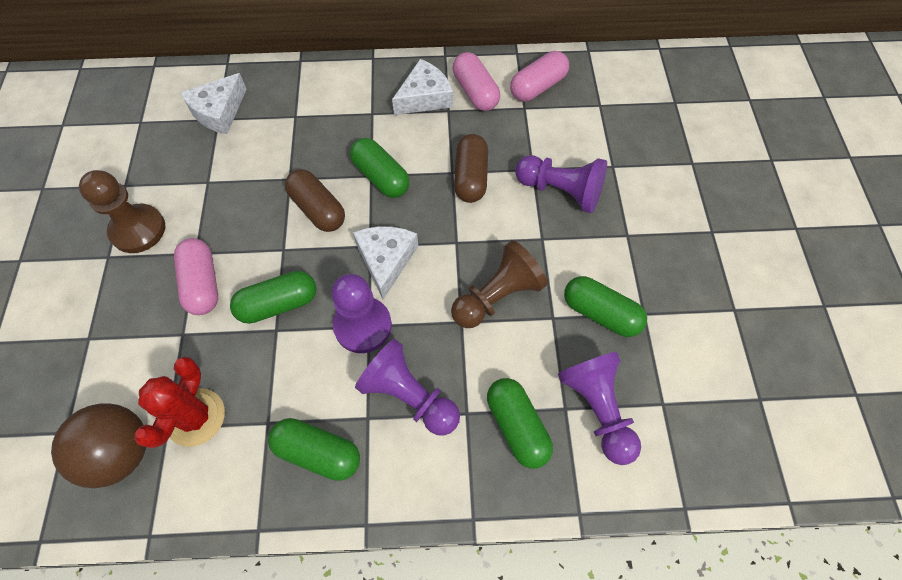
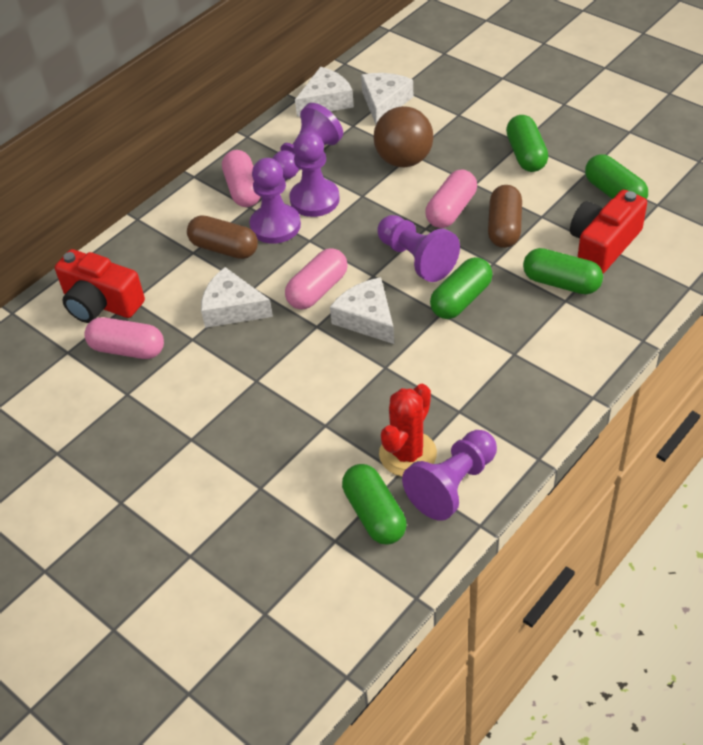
brown pawn: 2 -> 0
pink capsule: 3 -> 4
purple pawn: 4 -> 5
red camera: 0 -> 2
white cheese: 3 -> 4

